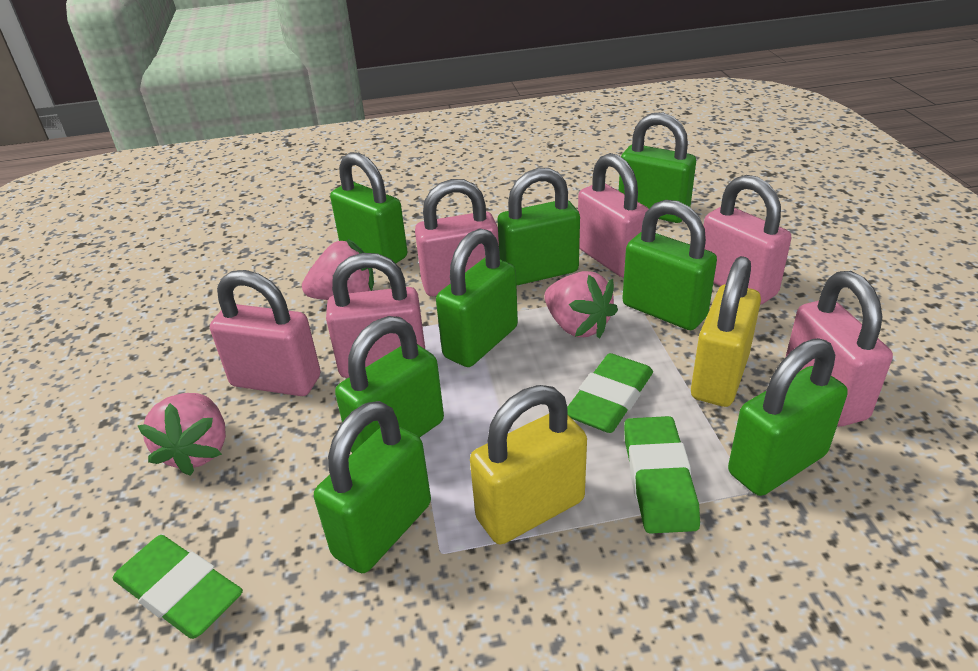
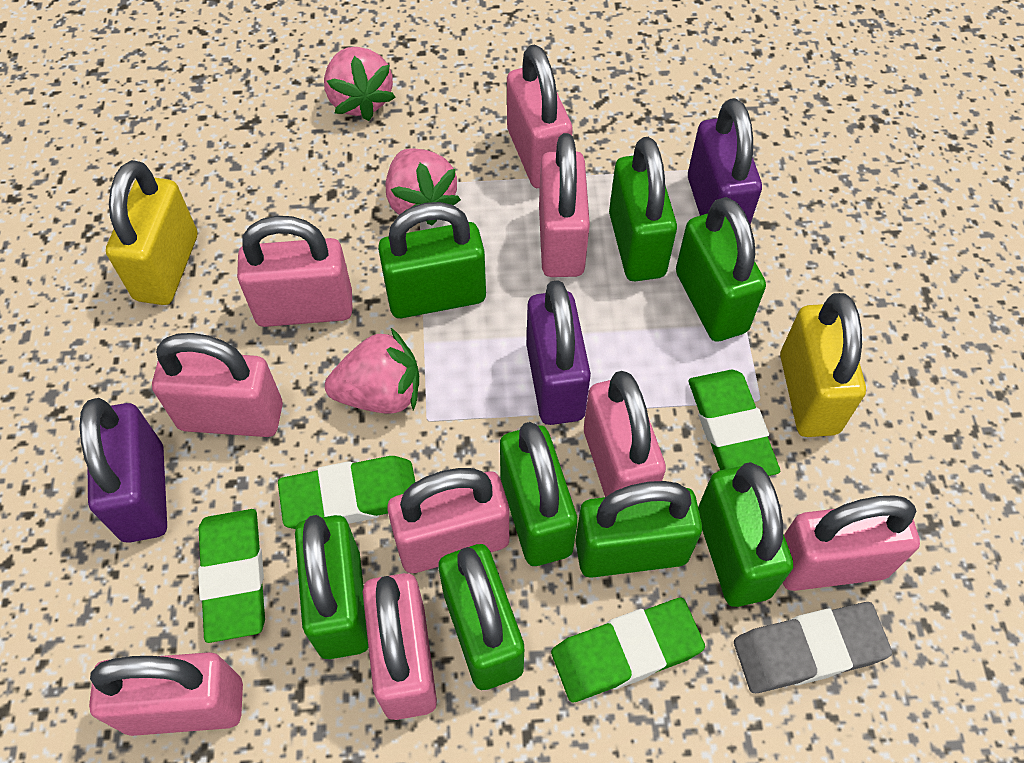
green eraser: 3 -> 4
grey eraser: 0 -> 1
pink padlock: 6 -> 9
purple padlock: 0 -> 3

